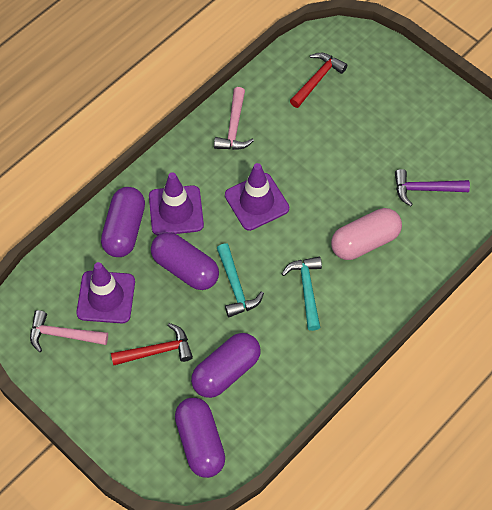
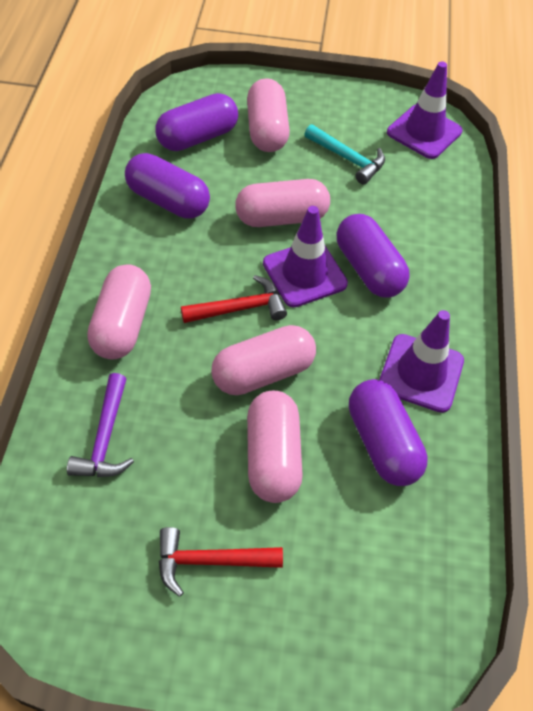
pink capsule: 1 -> 5
pink hammer: 2 -> 0
turquoise hammer: 2 -> 1

